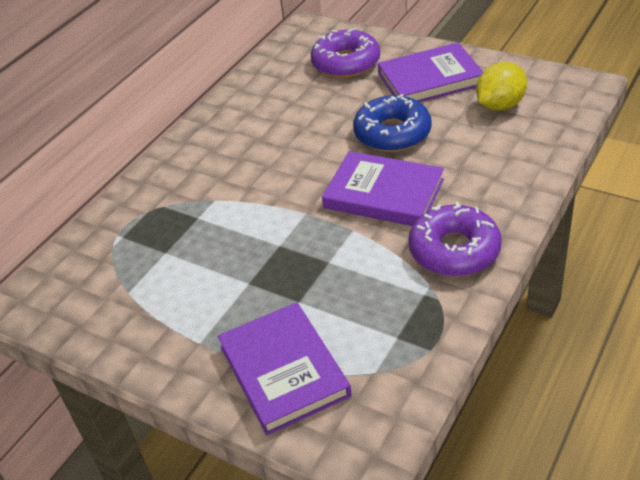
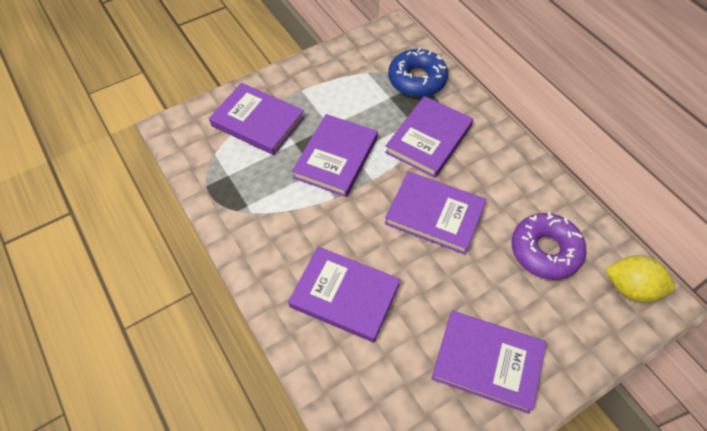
purple book: 3 -> 6
purple donut: 2 -> 1

